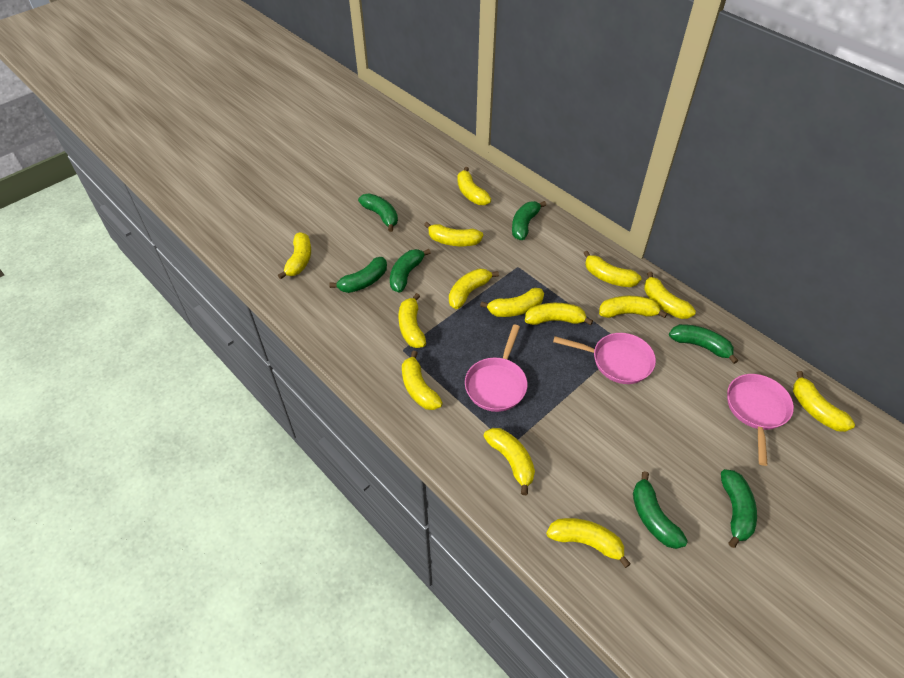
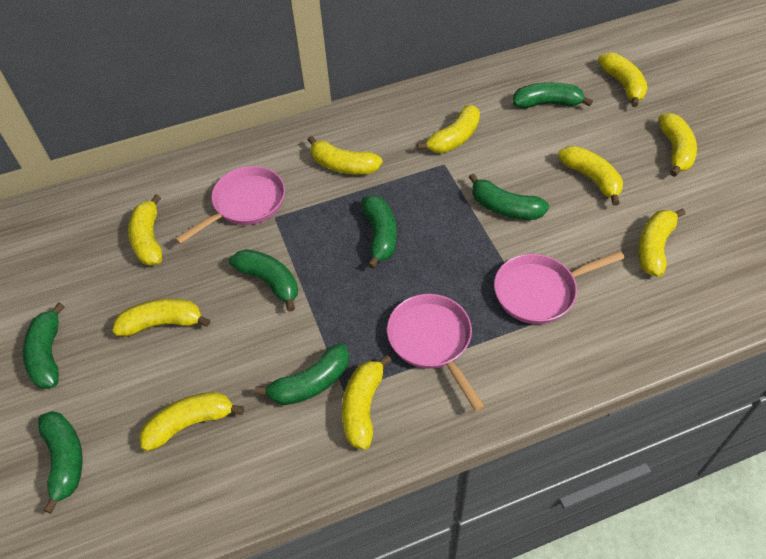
yellow banana: 14 -> 10

